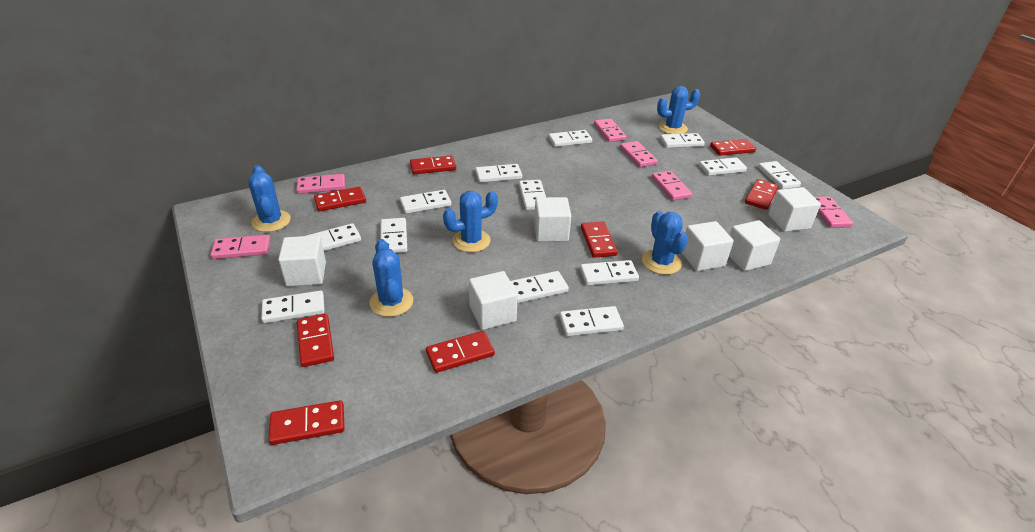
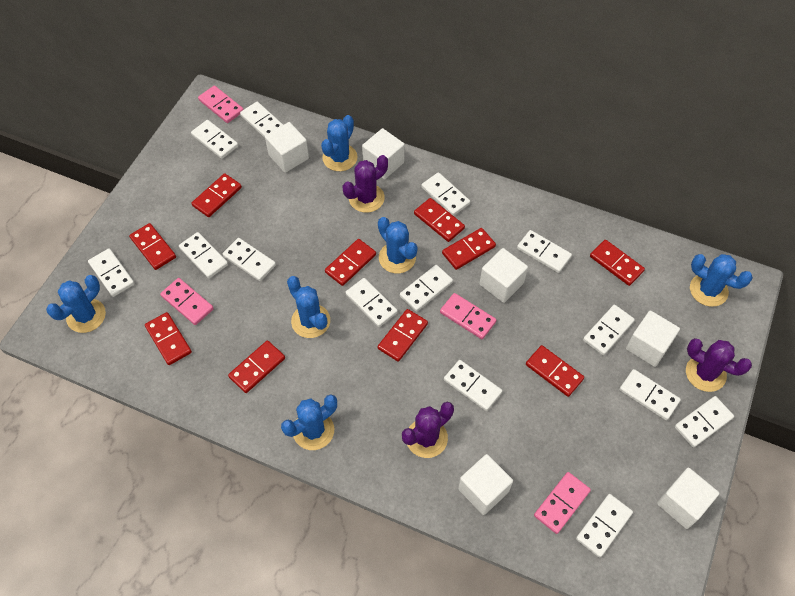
blue cactus: 5 -> 6
pink domino: 6 -> 4
purple cactus: 0 -> 3
red domino: 8 -> 10
white domino: 13 -> 14

